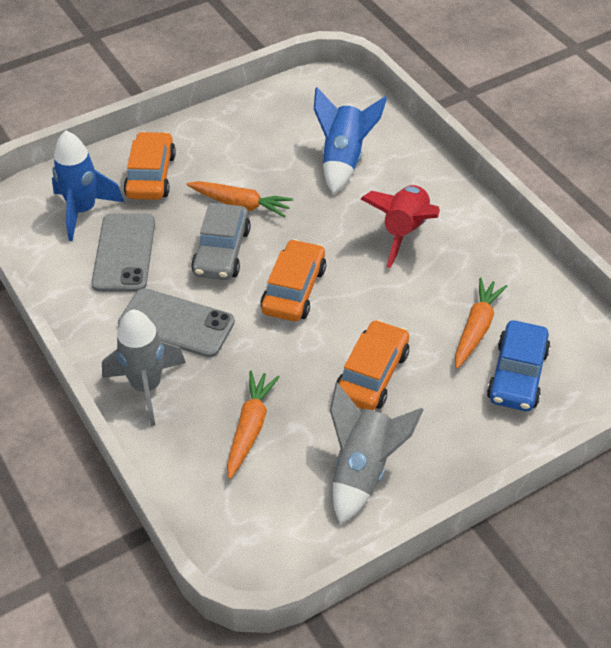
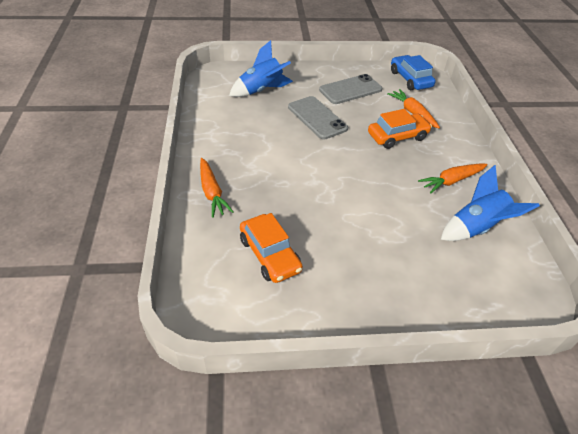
grey car: 1 -> 0
grey rocket: 2 -> 0
orange car: 3 -> 2
red rocket: 1 -> 0

